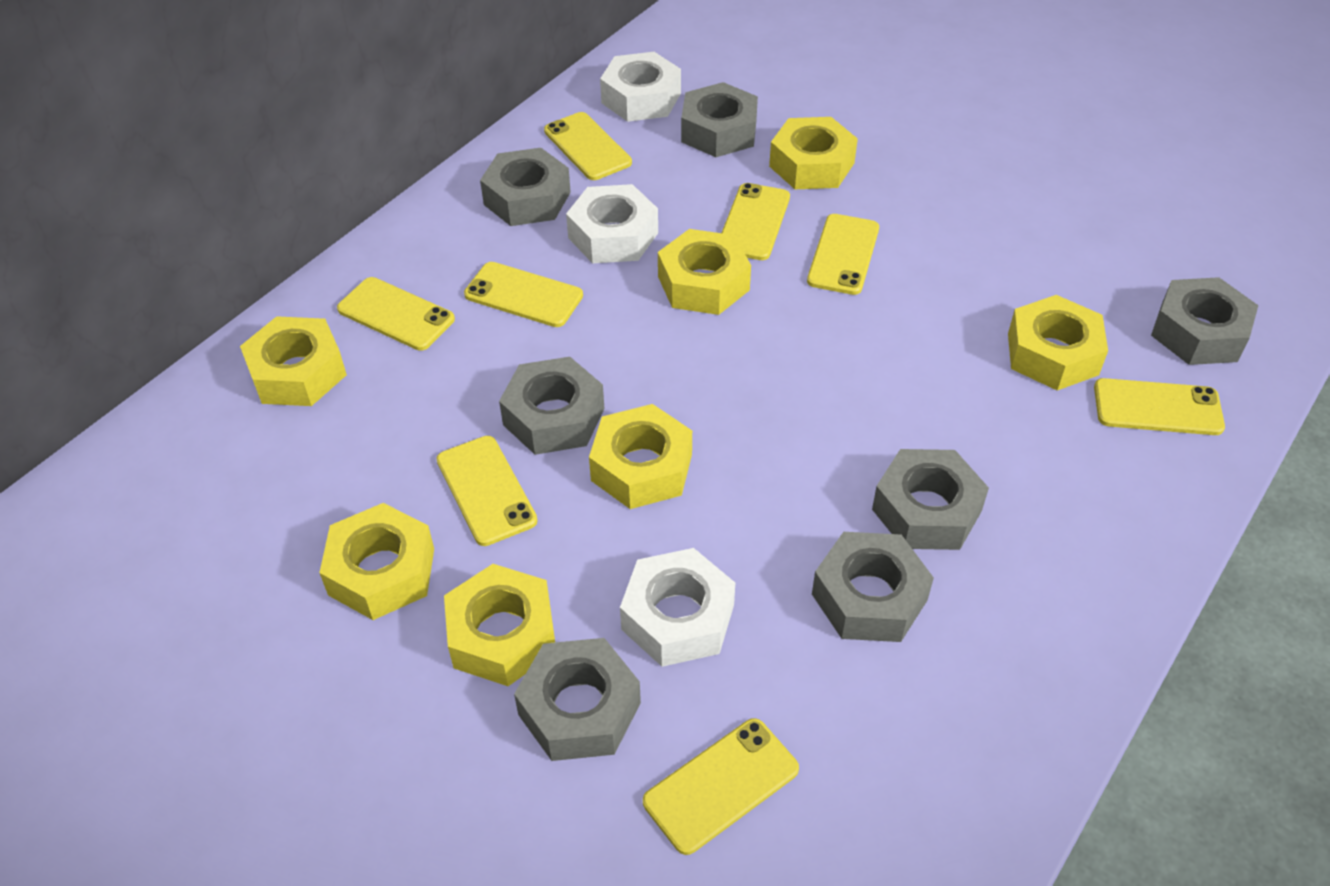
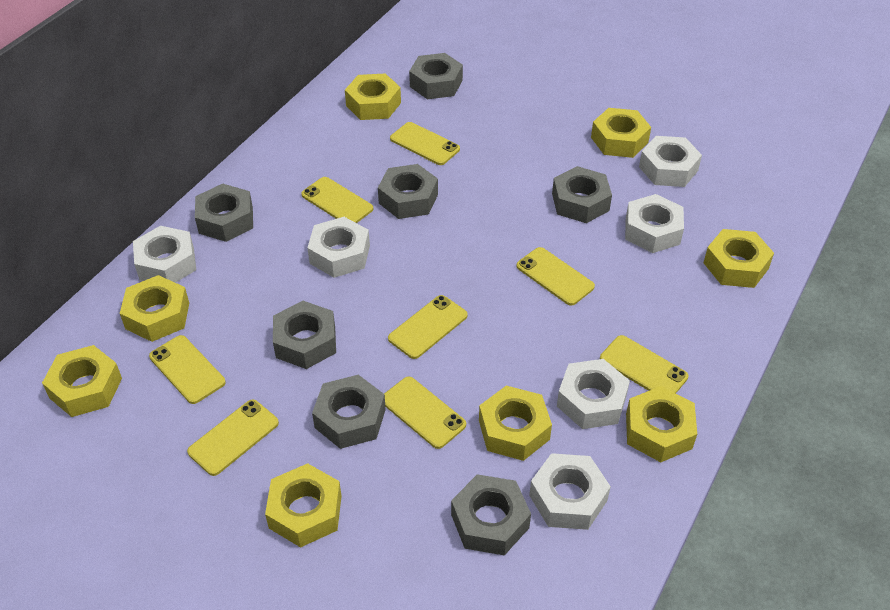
white nut: 3 -> 6
yellow nut: 7 -> 8

